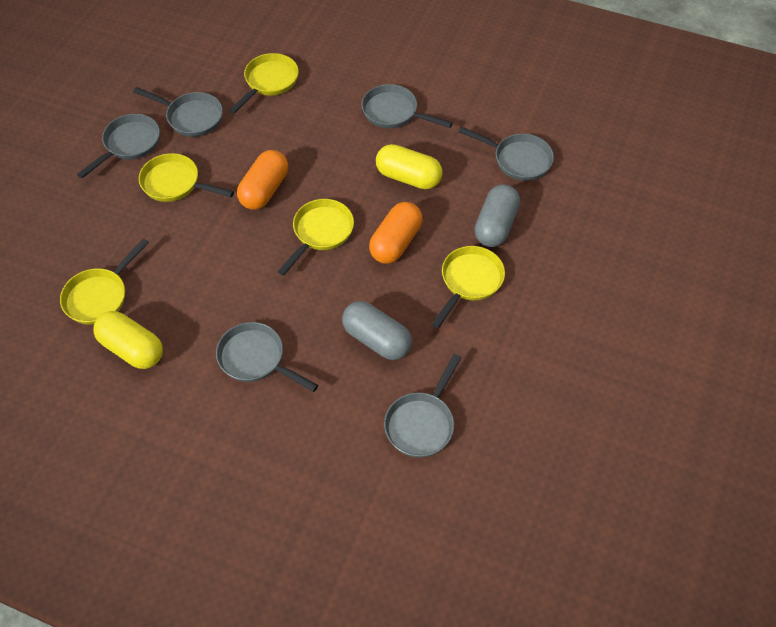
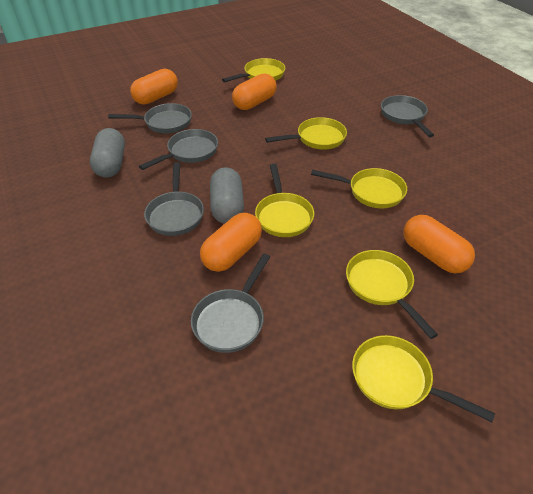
grey pan: 6 -> 5
orange capsule: 2 -> 4
yellow capsule: 2 -> 0
yellow pan: 5 -> 6

